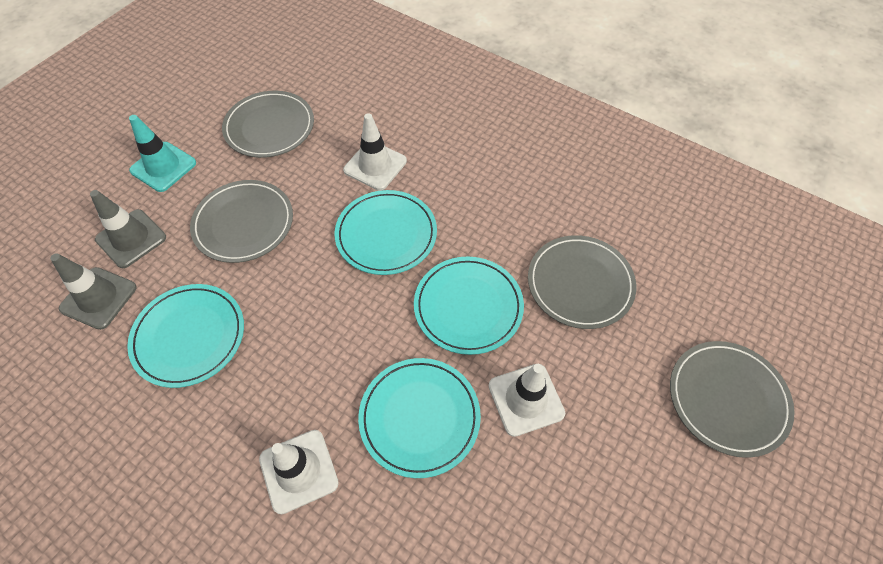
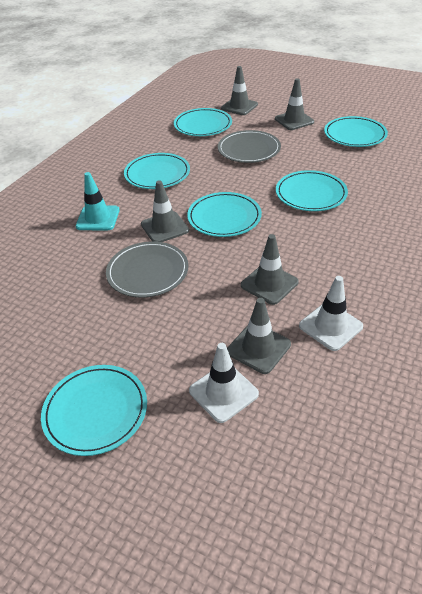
grey plate: 4 -> 2
grey traffic cone: 2 -> 5
turquoise plate: 4 -> 6
white traffic cone: 3 -> 2

